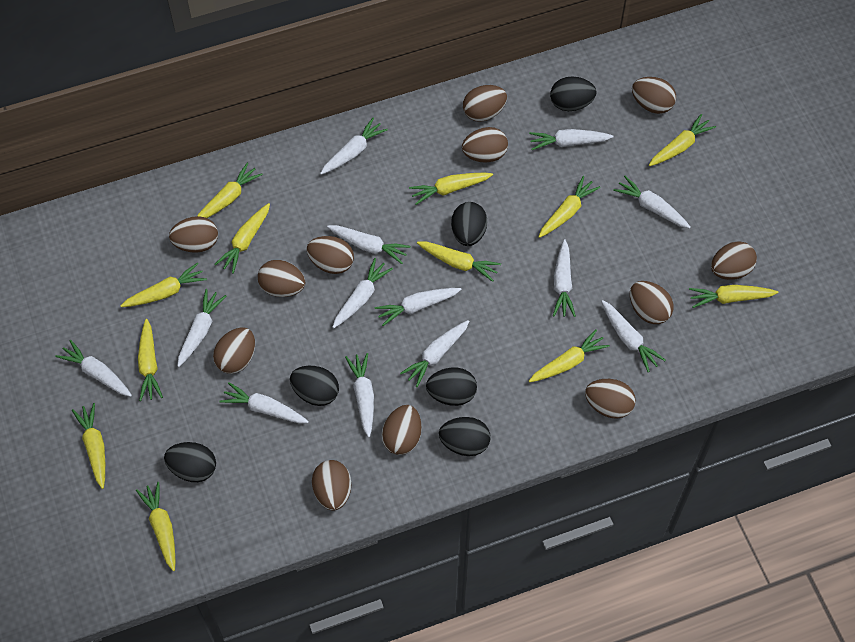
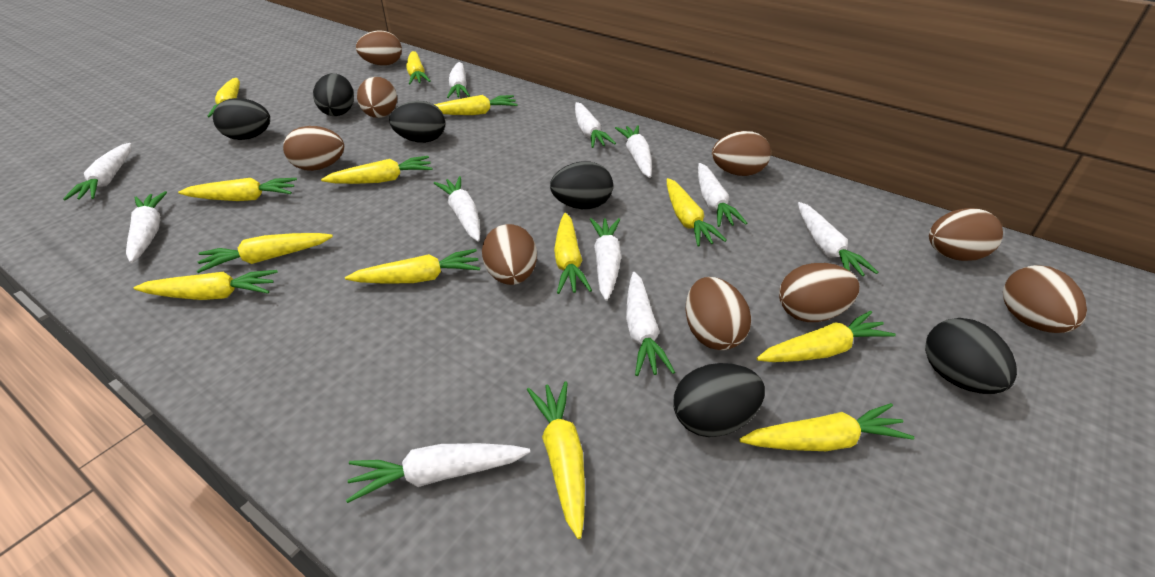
brown egg: 12 -> 9
white carrot: 13 -> 11
yellow carrot: 12 -> 13

